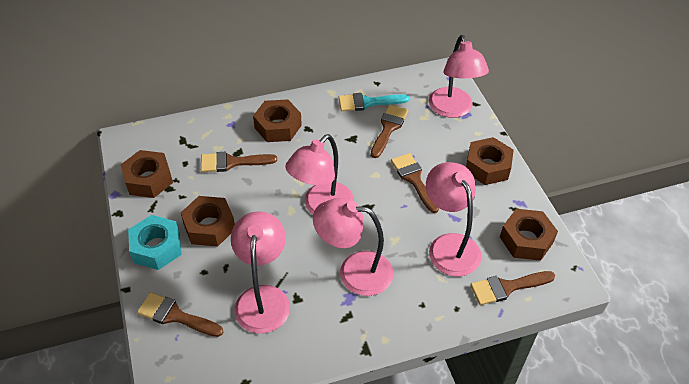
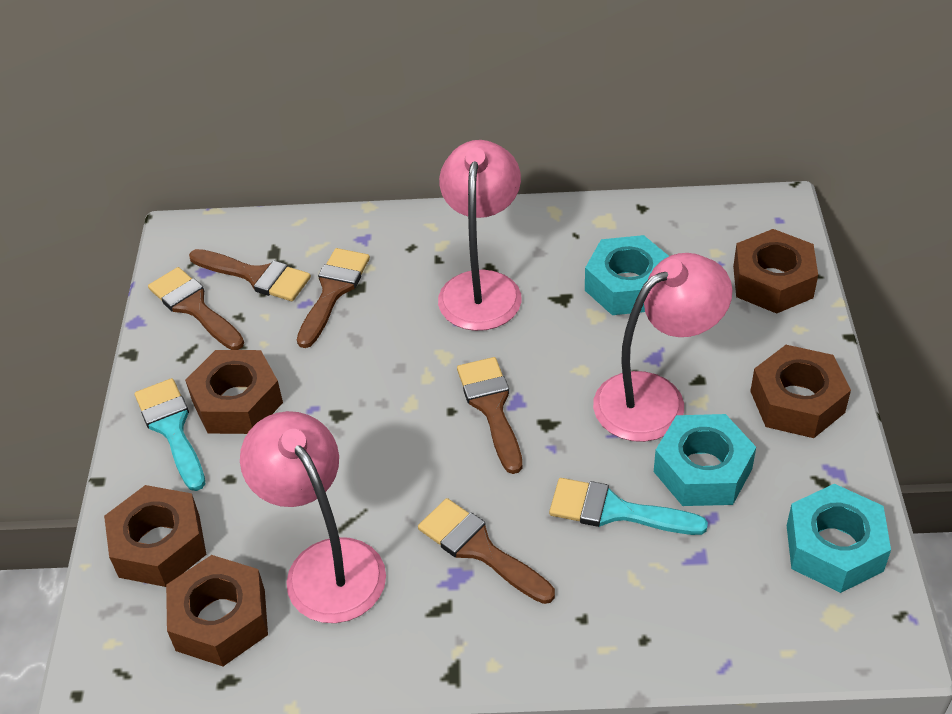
pink lamp: 5 -> 3
turquoise brush: 1 -> 2
turquoise nut: 1 -> 3

